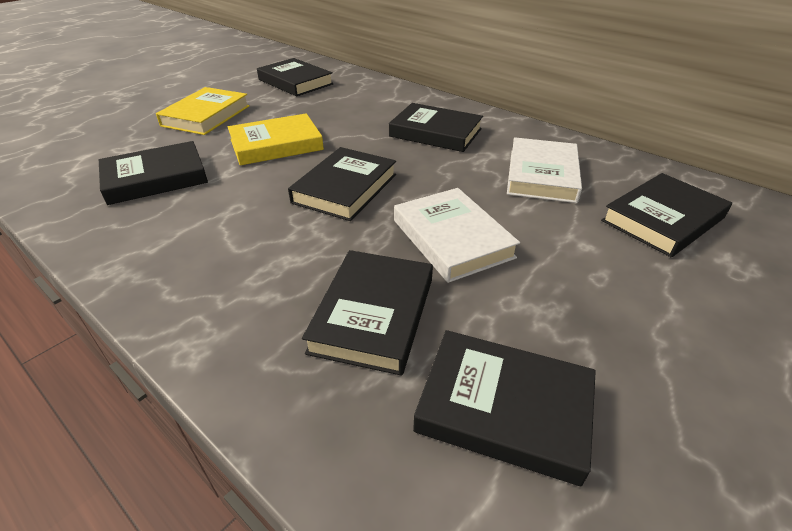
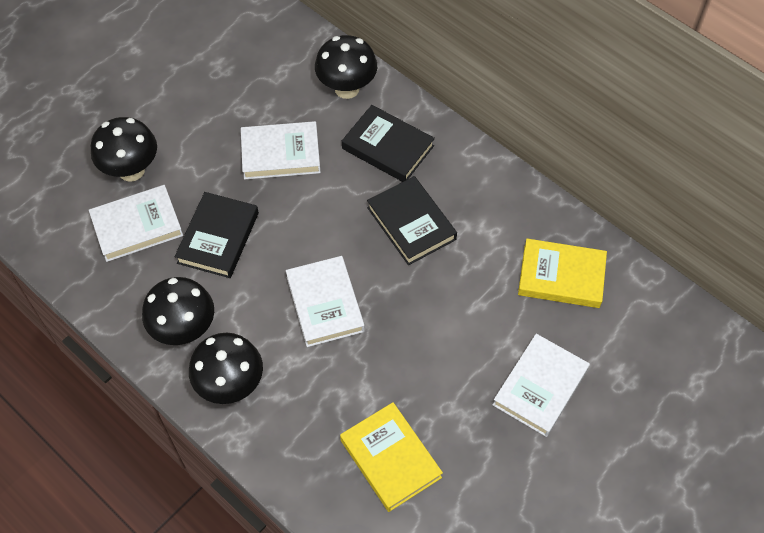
black book: 7 -> 3
black mushroom: 0 -> 4
white book: 2 -> 4

